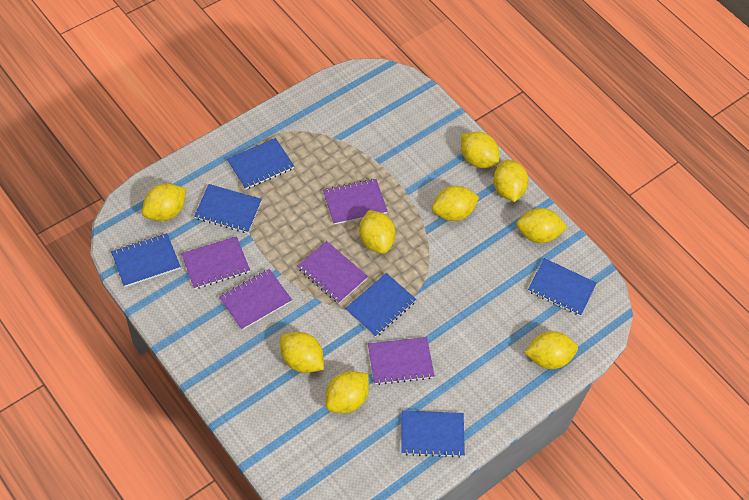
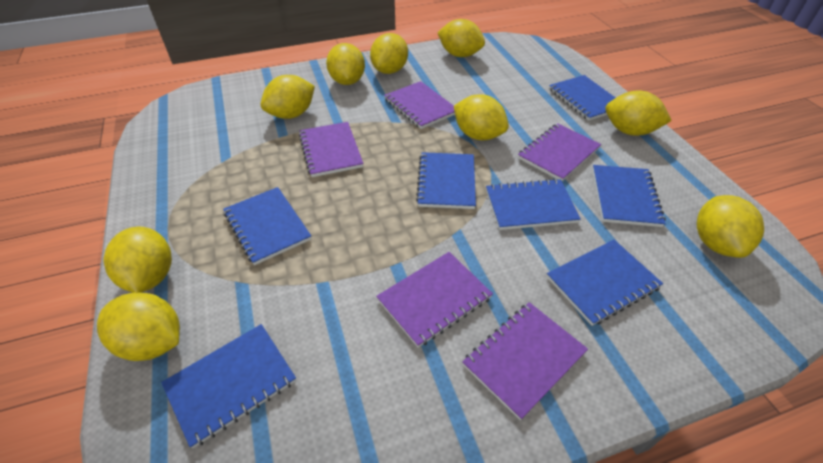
blue notebook: 6 -> 7

